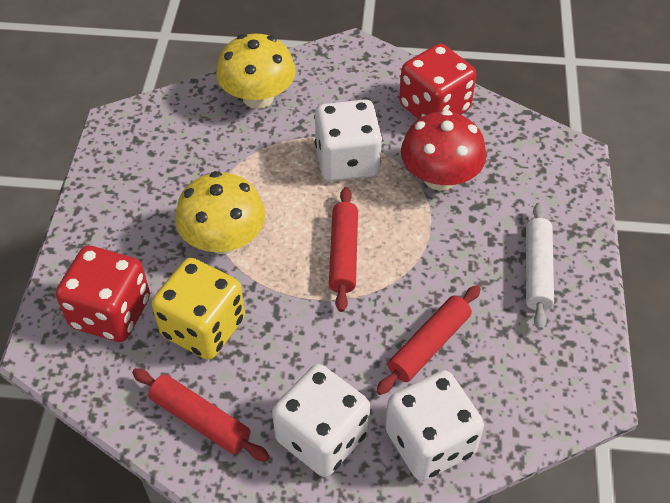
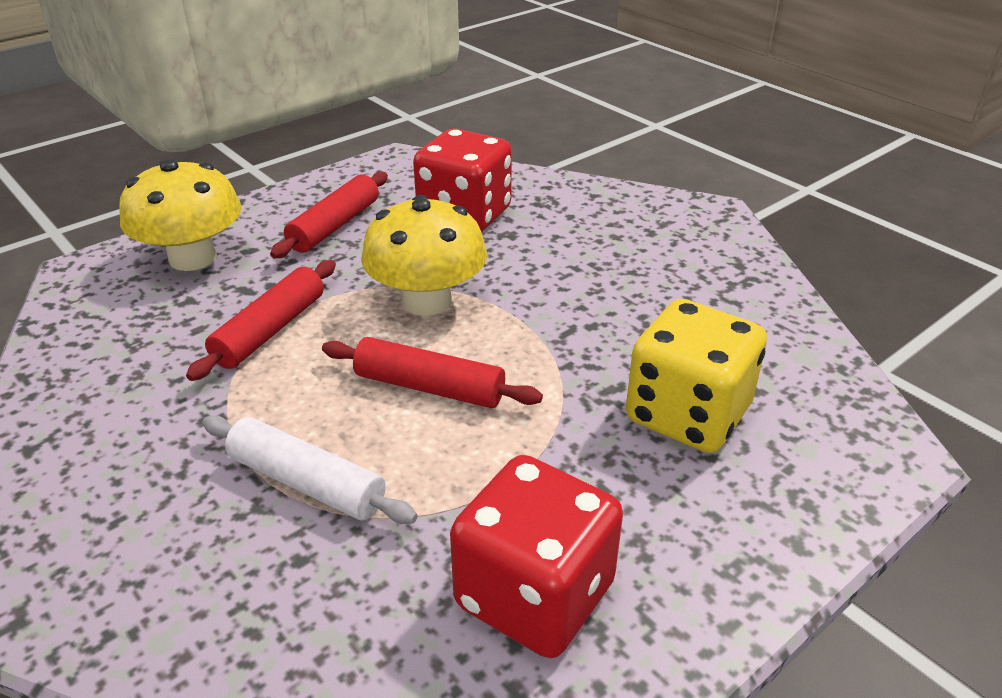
red mushroom: 1 -> 0
white dice: 3 -> 0

